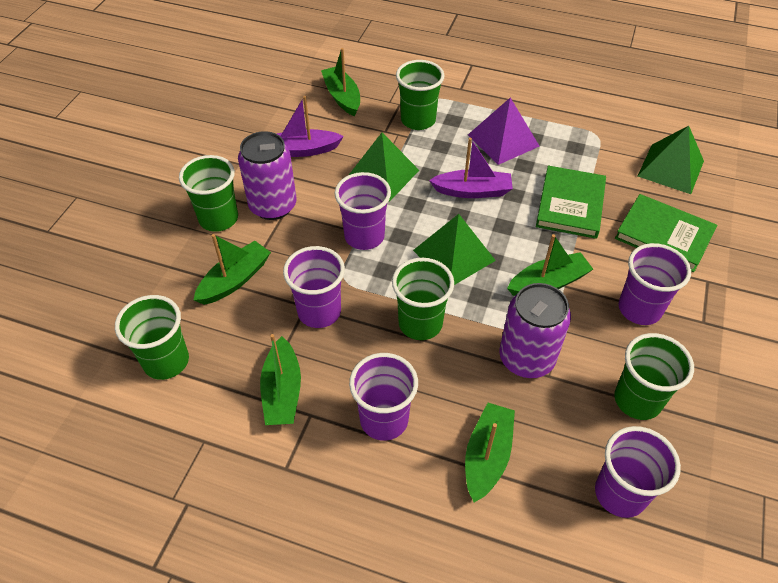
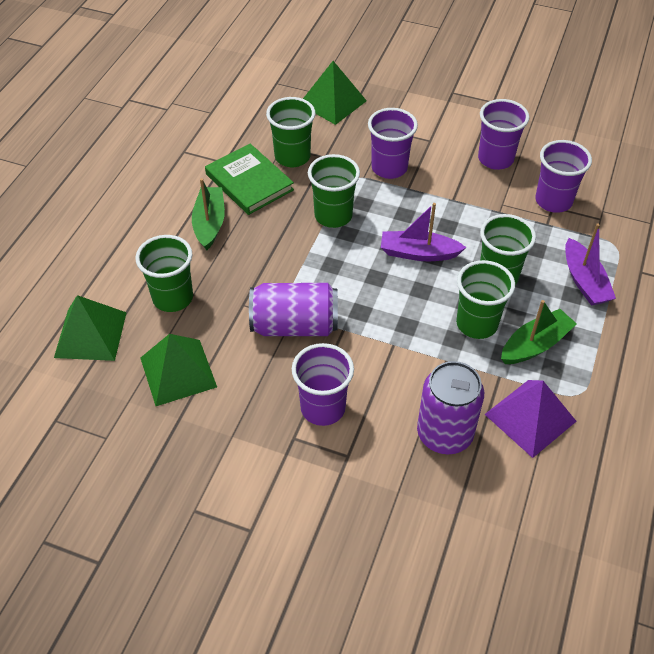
green boat: 5 -> 2
green book: 2 -> 1
purple cup: 5 -> 4

